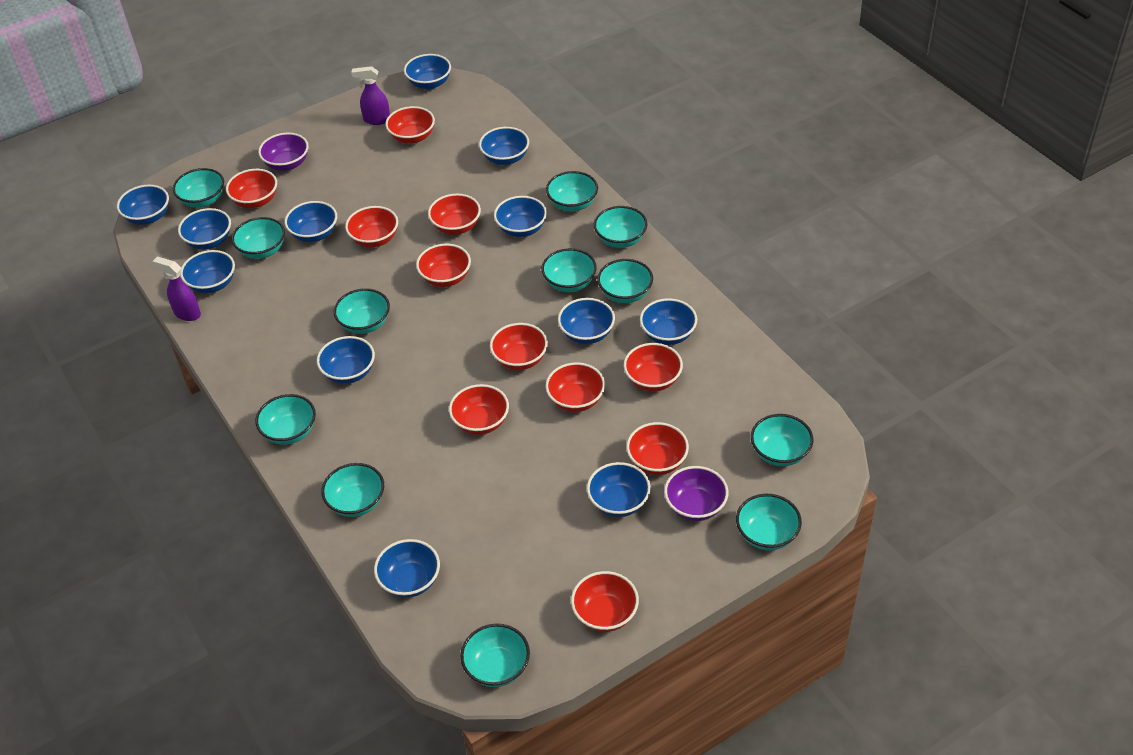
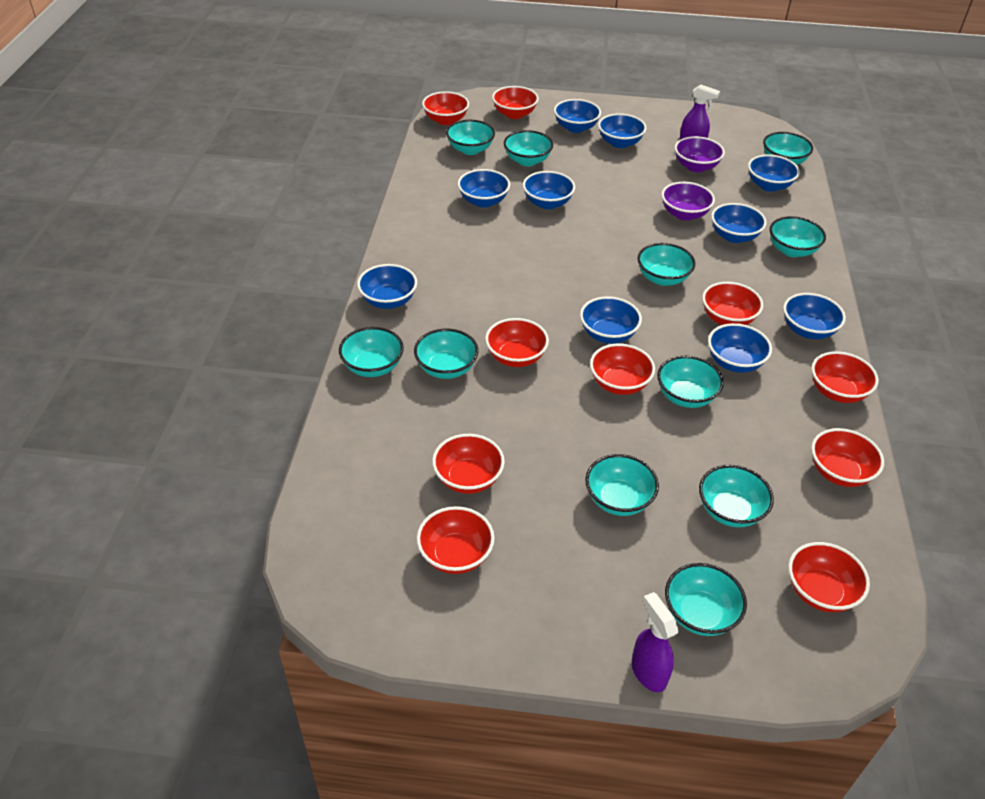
blue bowl: 12 -> 10
red bowl: 11 -> 10
turquoise bowl: 12 -> 11

